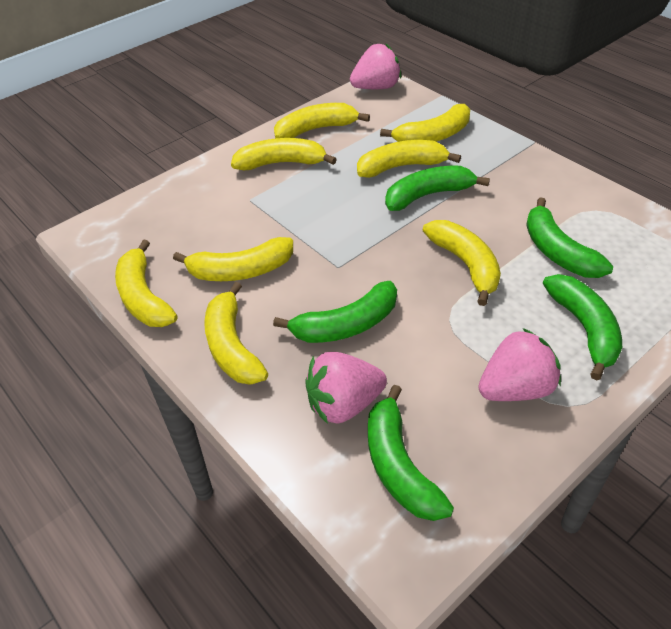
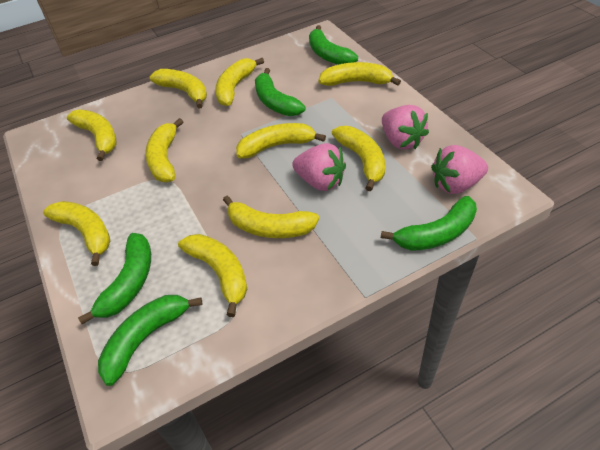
yellow banana: 8 -> 10

